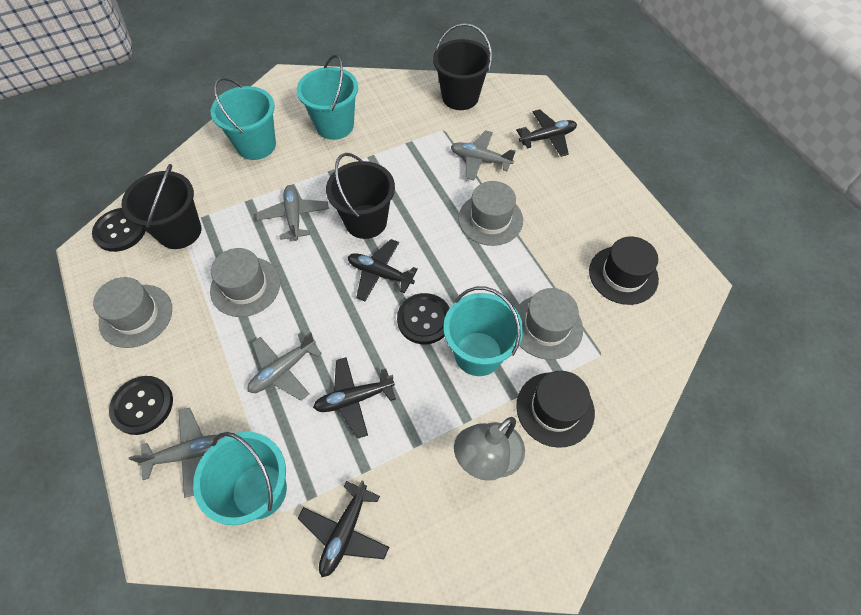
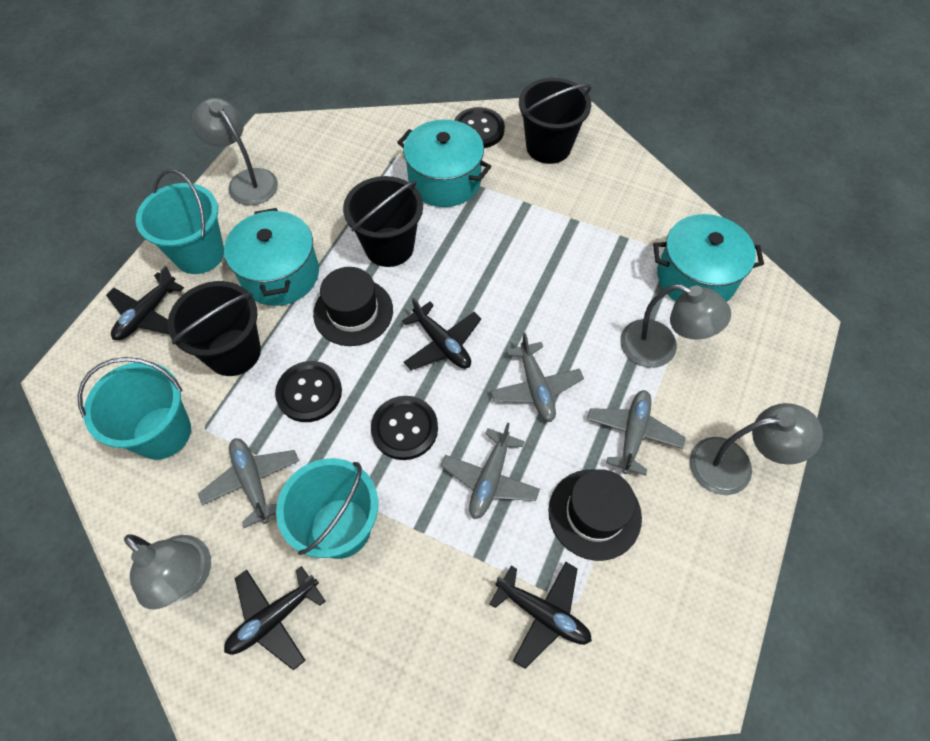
grey hat: 4 -> 0
grey lamp: 1 -> 4
turquoise bucket: 4 -> 3
turquoise pot: 0 -> 3

